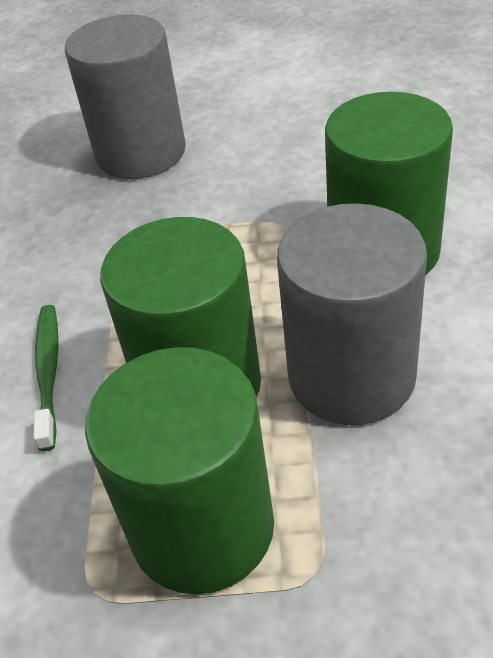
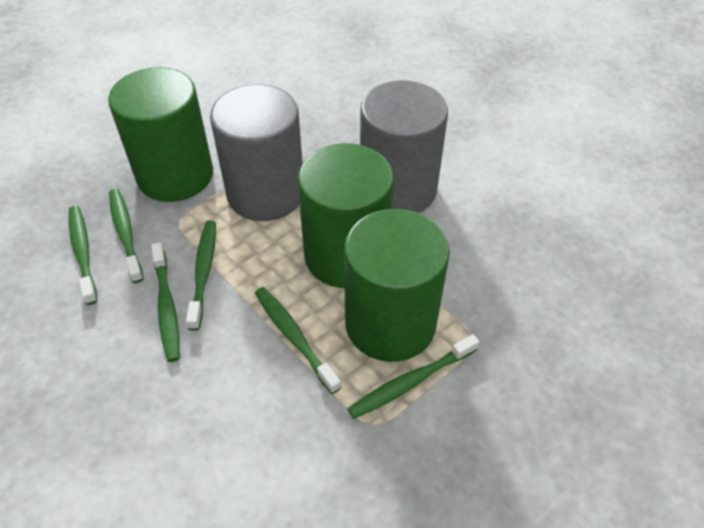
green toothbrush: 1 -> 6

